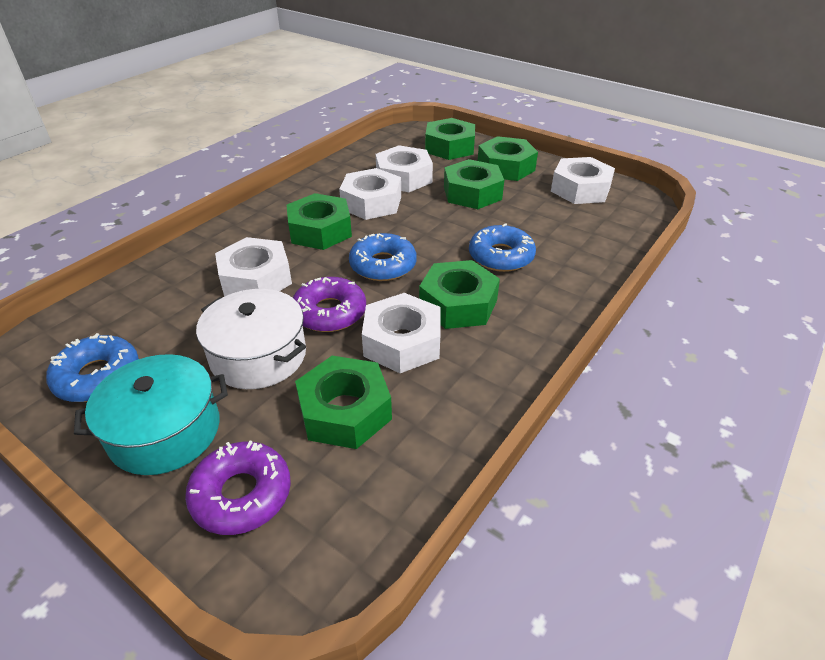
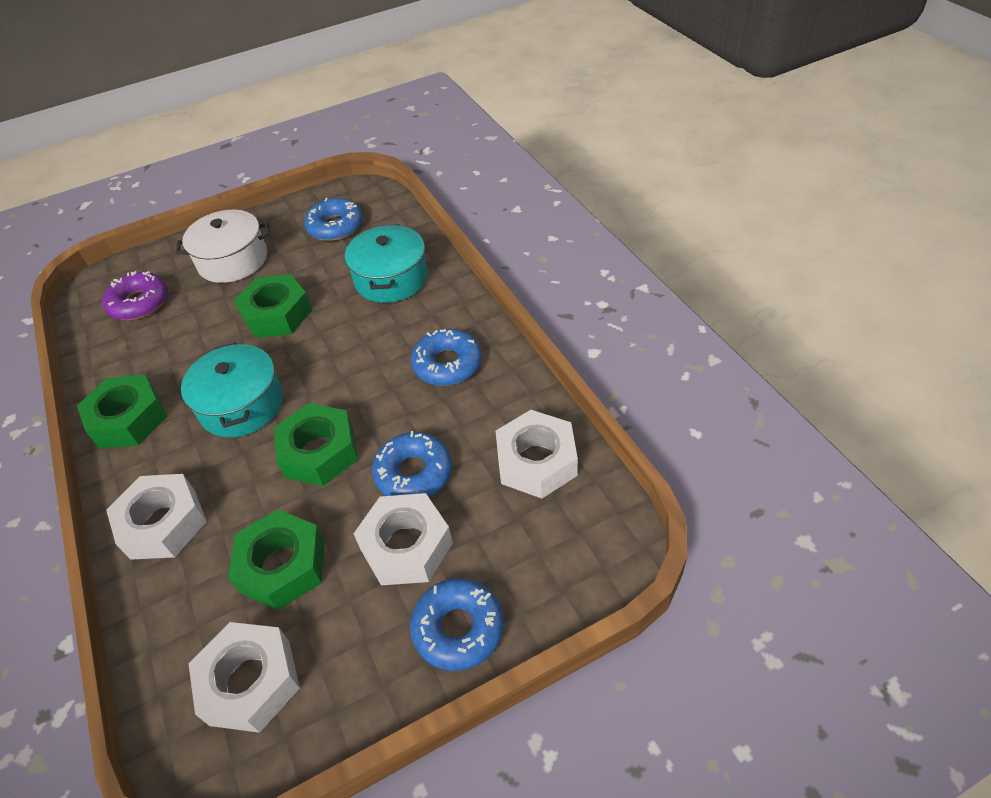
blue donut: 3 -> 4
green nut: 6 -> 4
purple donut: 2 -> 1
turquoise pot: 1 -> 2
white nut: 5 -> 4

